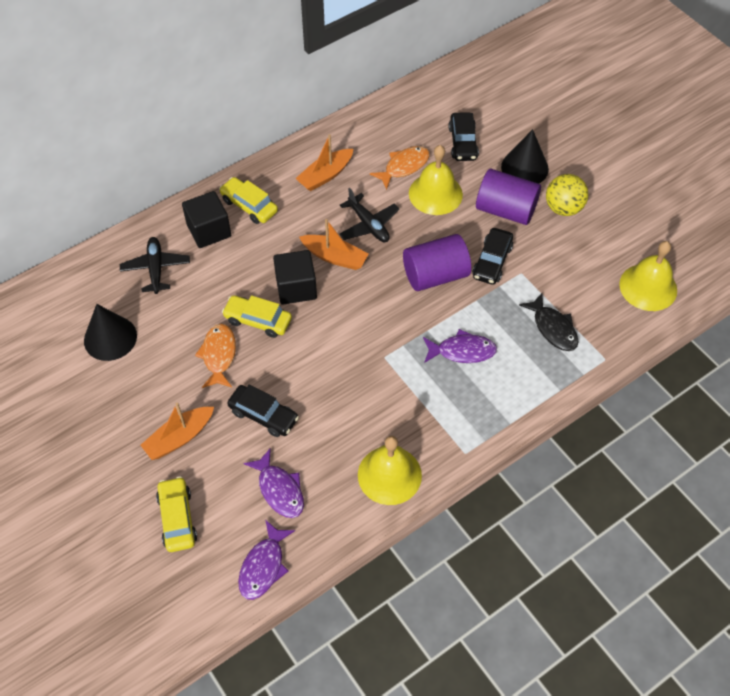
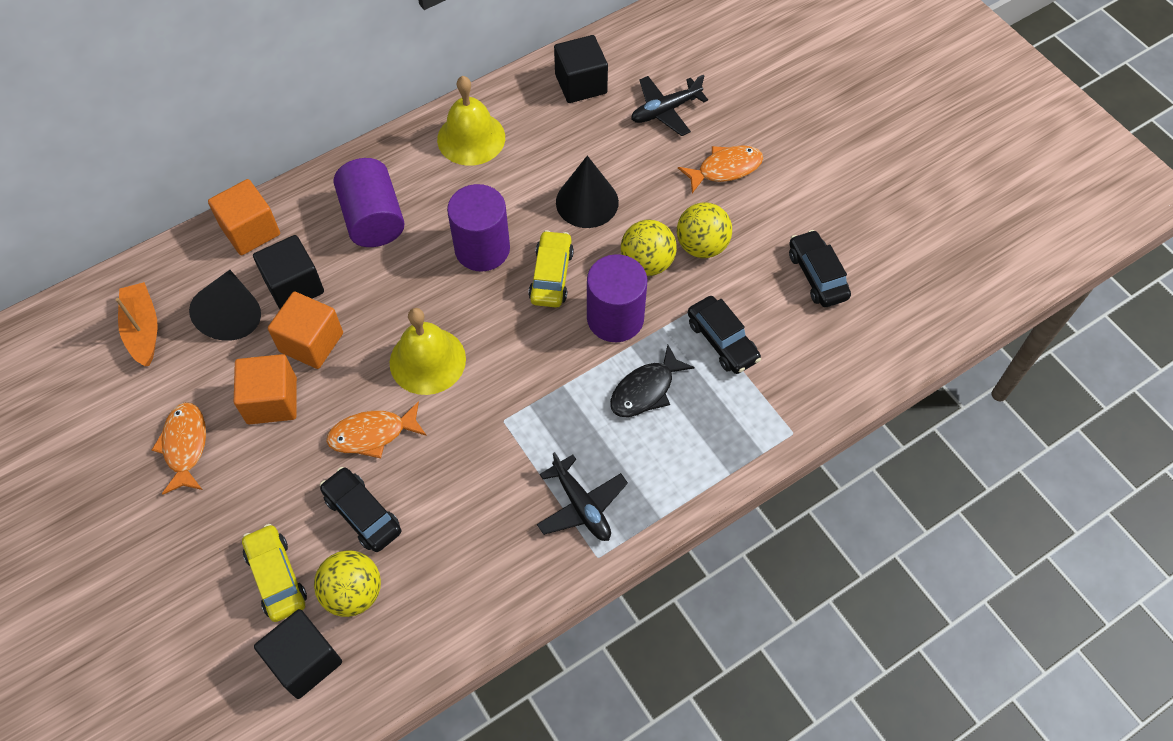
black cube: 2 -> 3
orange boat: 3 -> 1
orange cube: 0 -> 3
orange fish: 2 -> 3
purple cylinder: 2 -> 3
purple fish: 3 -> 0
yellow ball: 1 -> 3
yellow bell: 3 -> 2
yellow car: 3 -> 2

